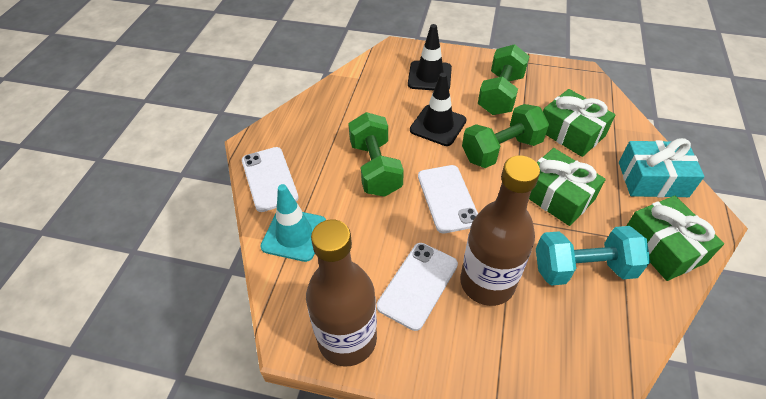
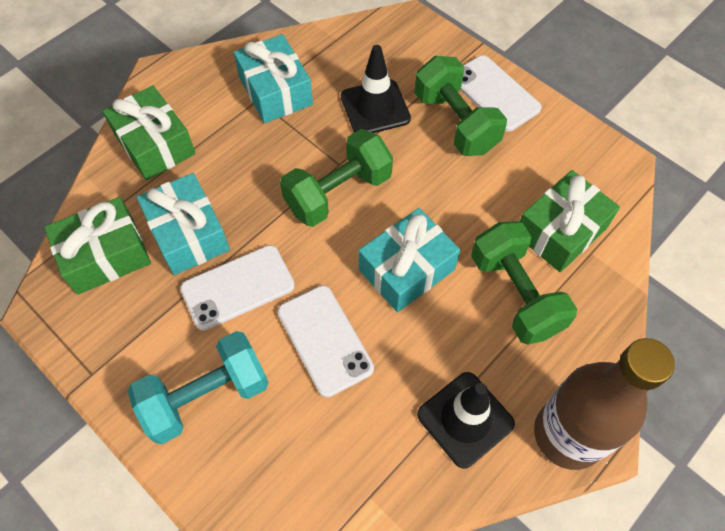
brown bottle: 2 -> 1
turquoise gift: 1 -> 3
turquoise traffic cone: 1 -> 0

